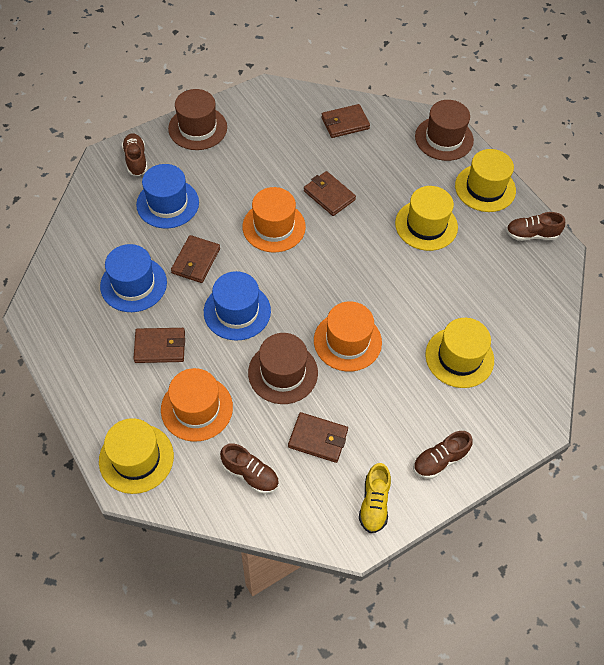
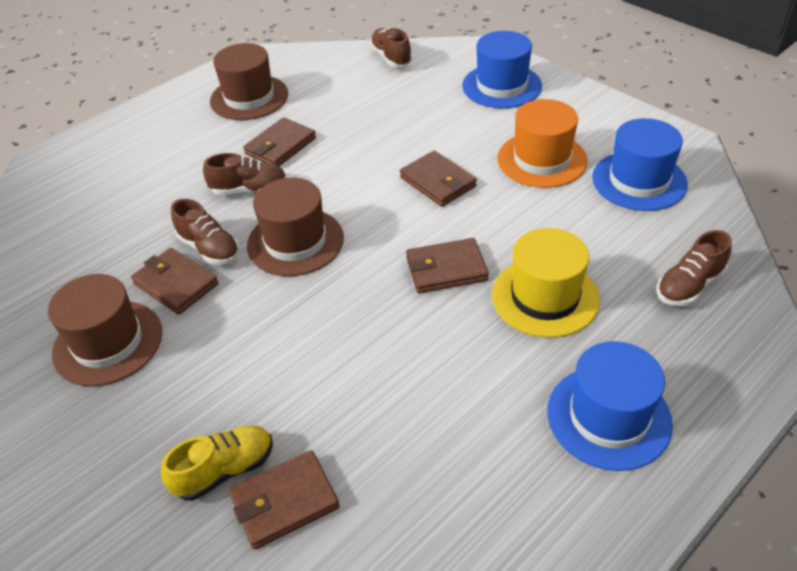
orange hat: 3 -> 1
yellow hat: 4 -> 1

